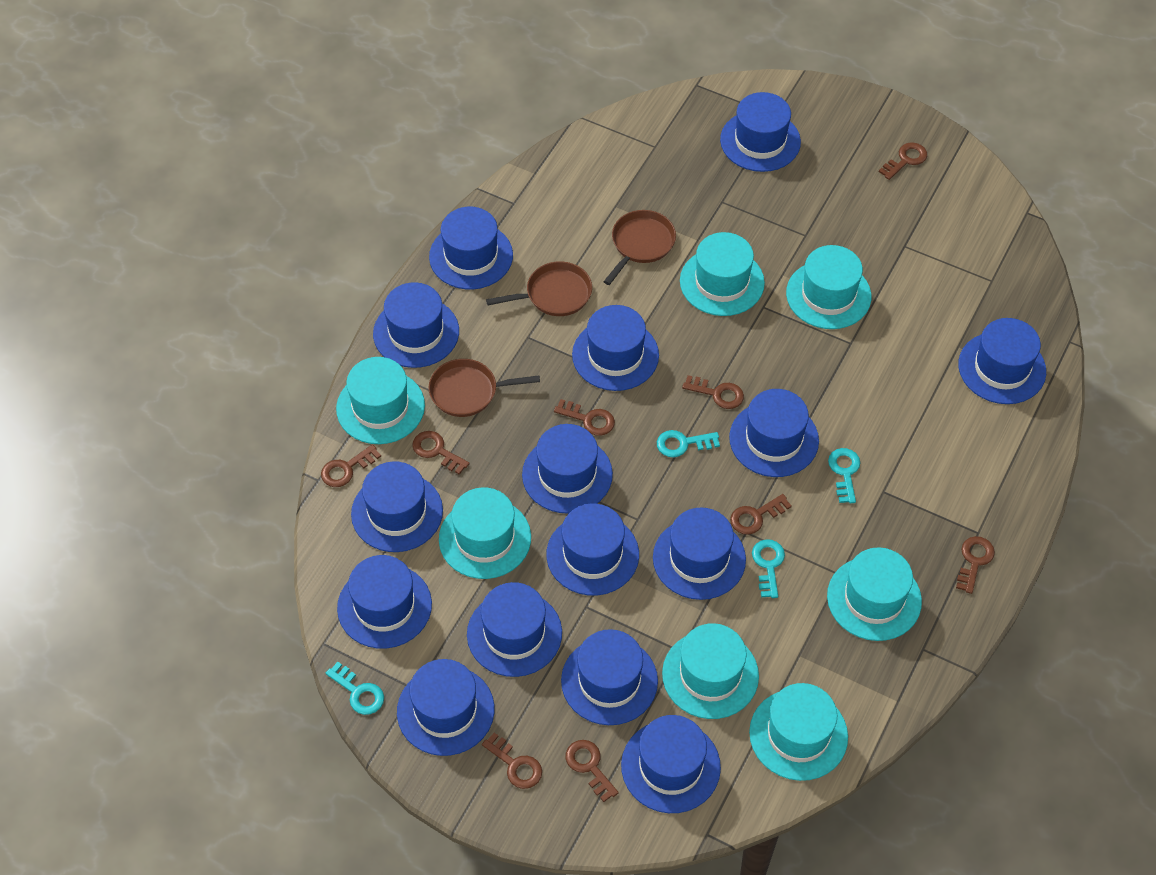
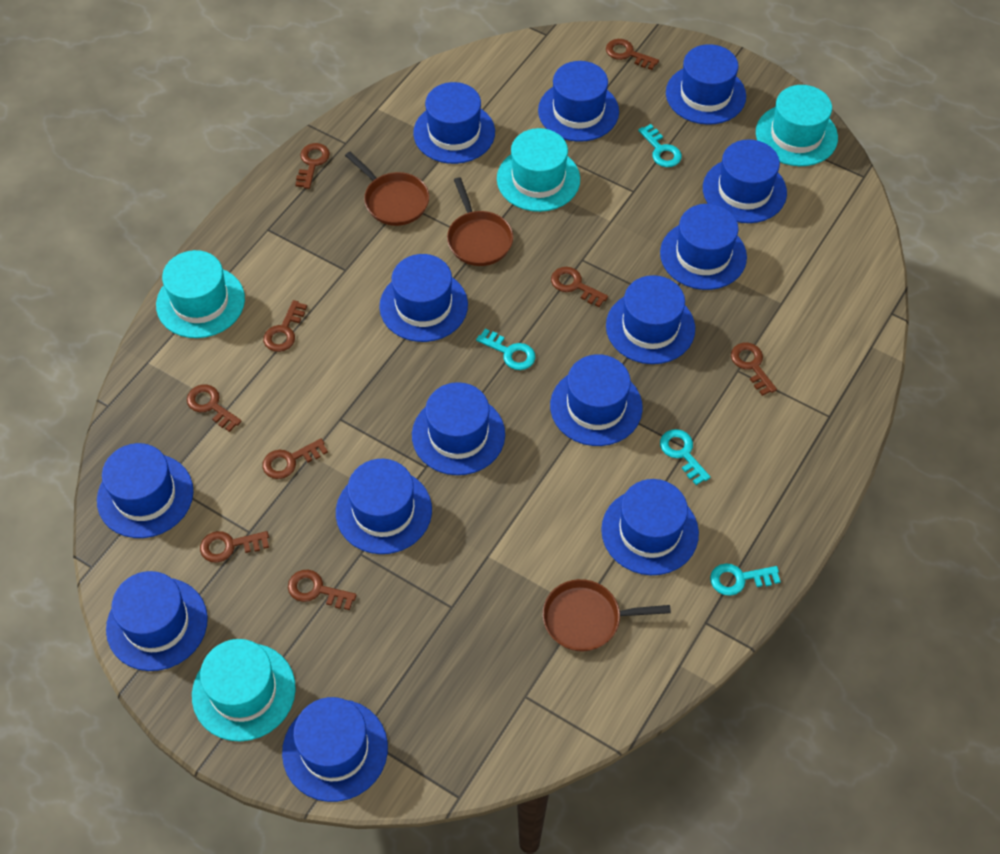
blue hat: 15 -> 14
turquoise hat: 7 -> 4

